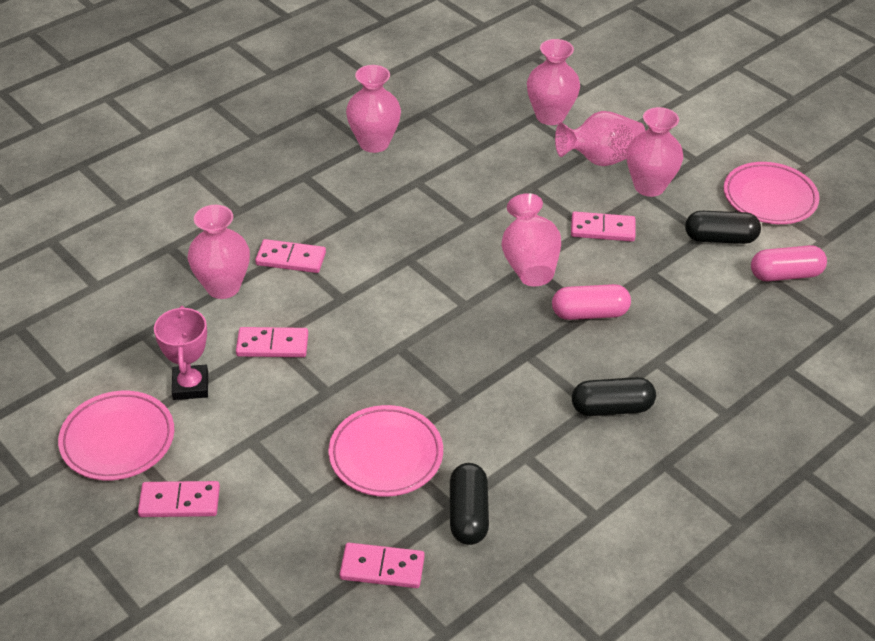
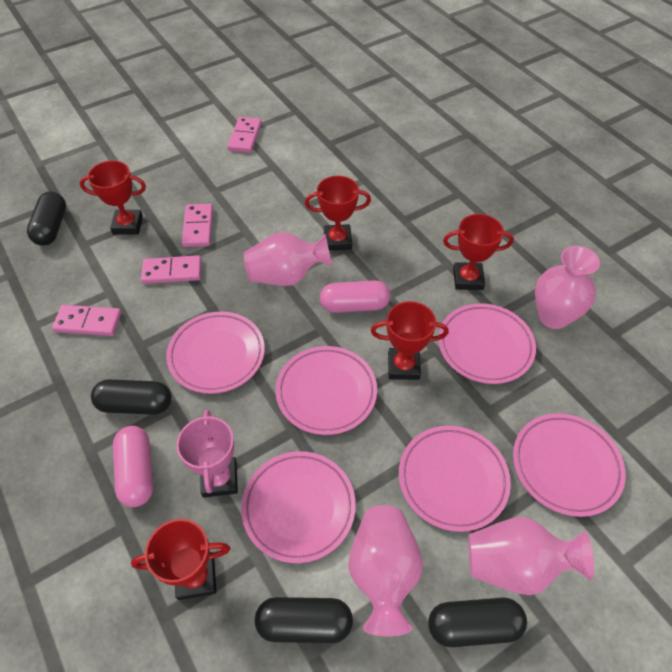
black capsule: 3 -> 4
pink domino: 5 -> 4
pink plate: 3 -> 6
pink vase: 6 -> 4
red trophy: 0 -> 5

